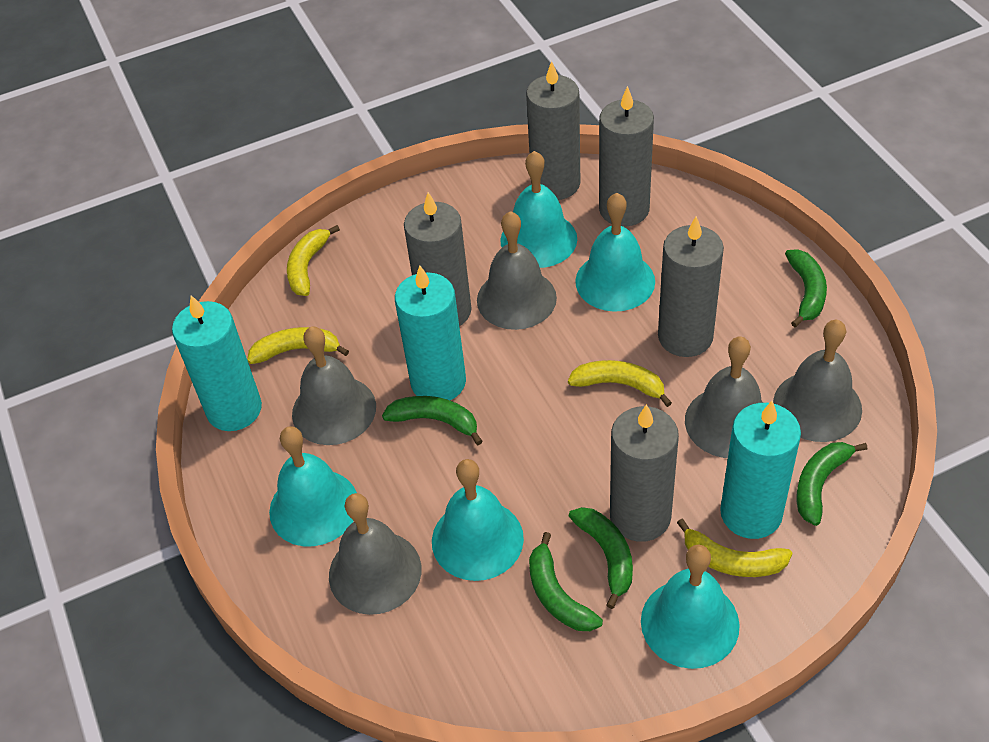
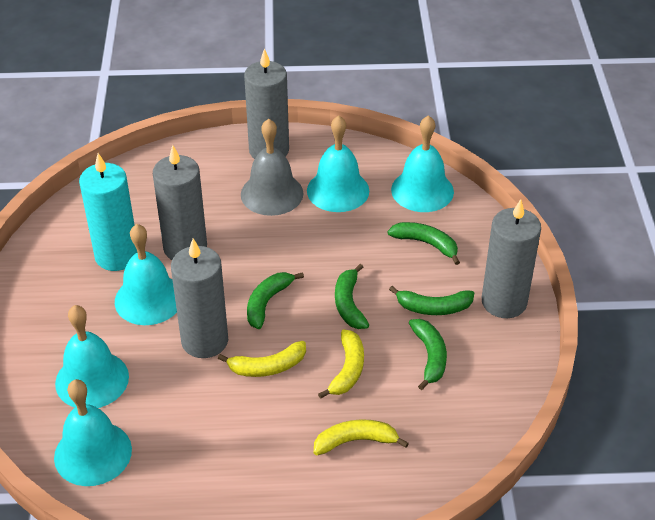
grey bell: 5 -> 1
grey candle: 5 -> 4
turquoise candle: 3 -> 1
yellow banana: 4 -> 3

